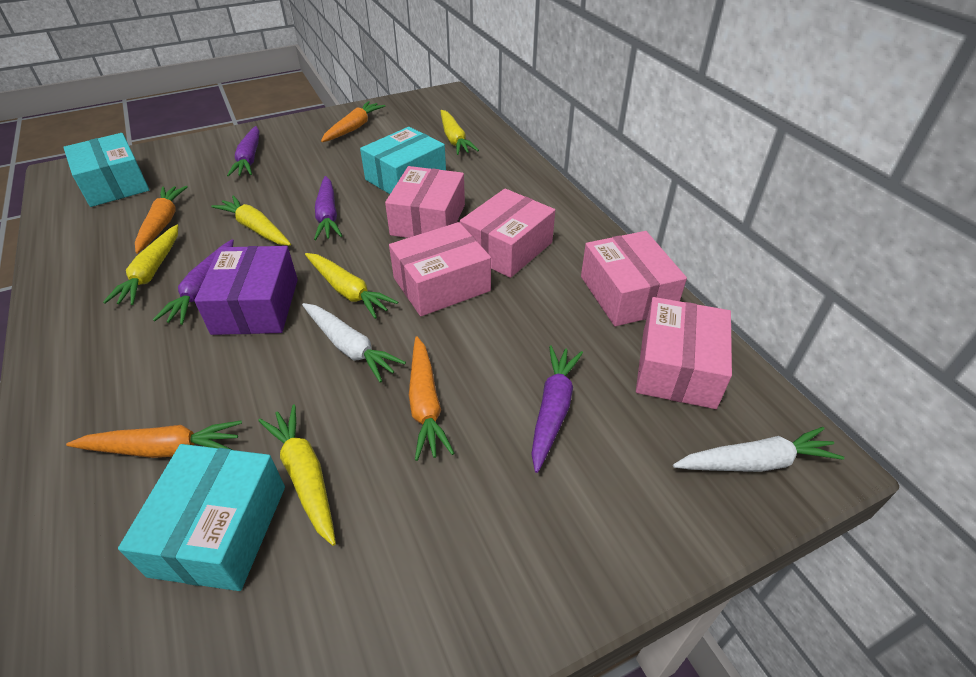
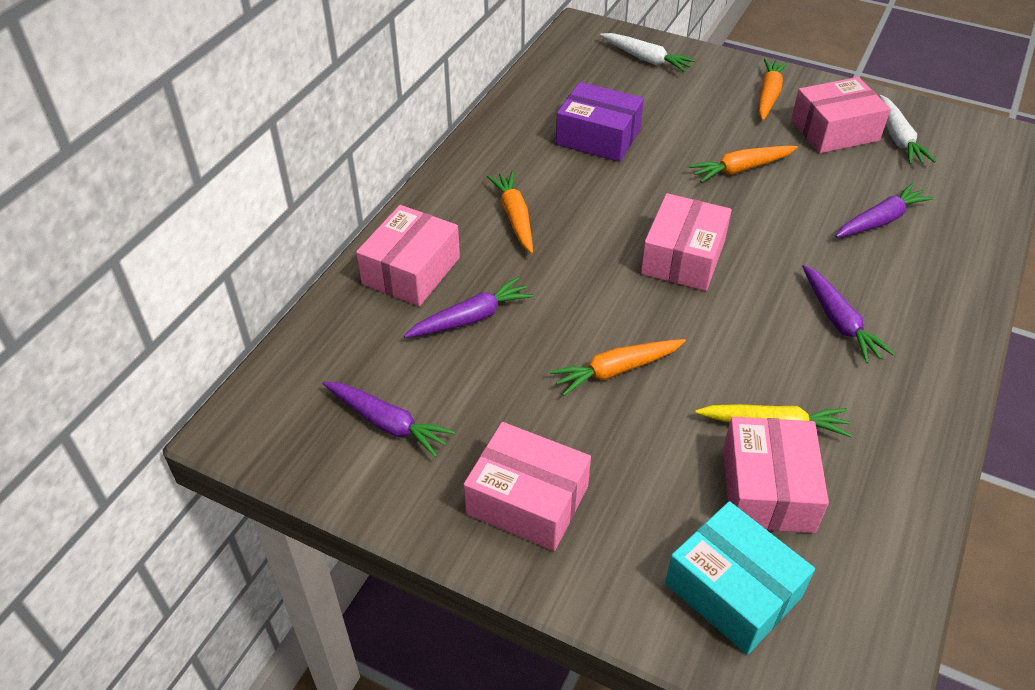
turquoise box: 3 -> 1
yellow carrot: 5 -> 1

